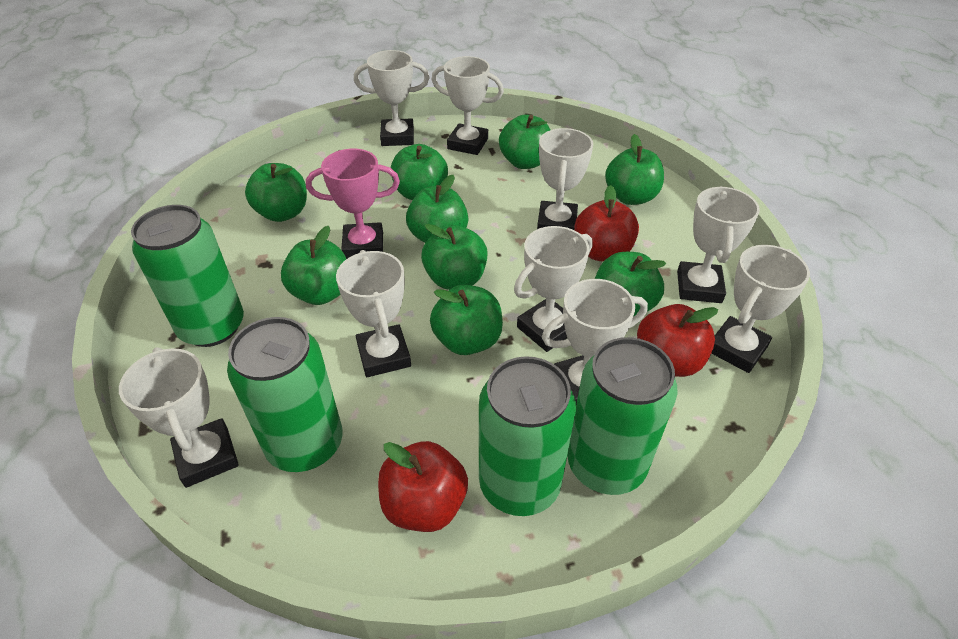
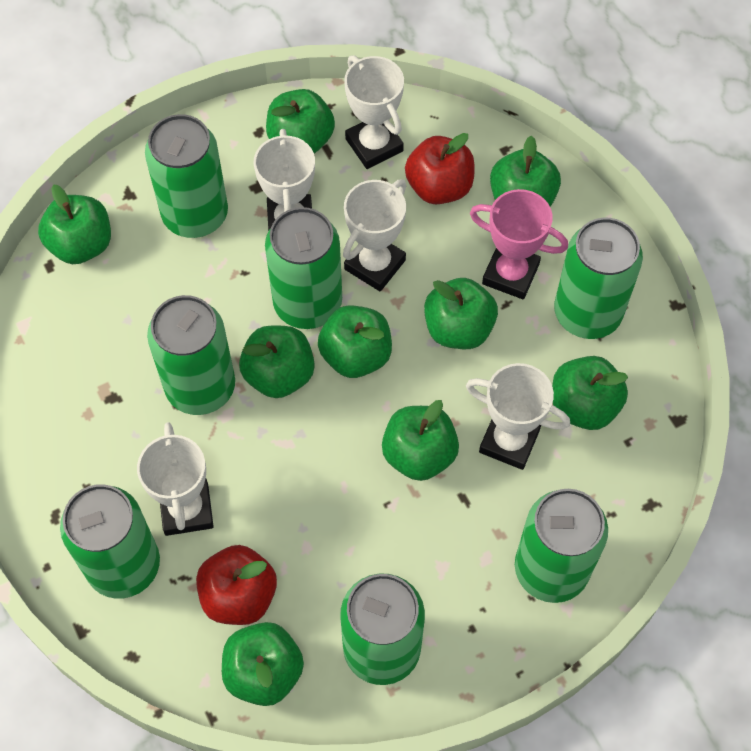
green can: 4 -> 7
red apple: 3 -> 2
white trophy: 9 -> 5

